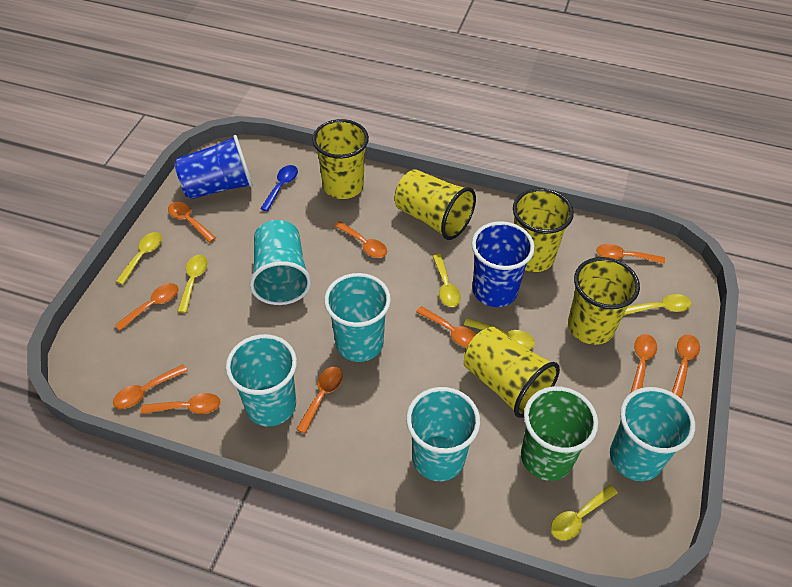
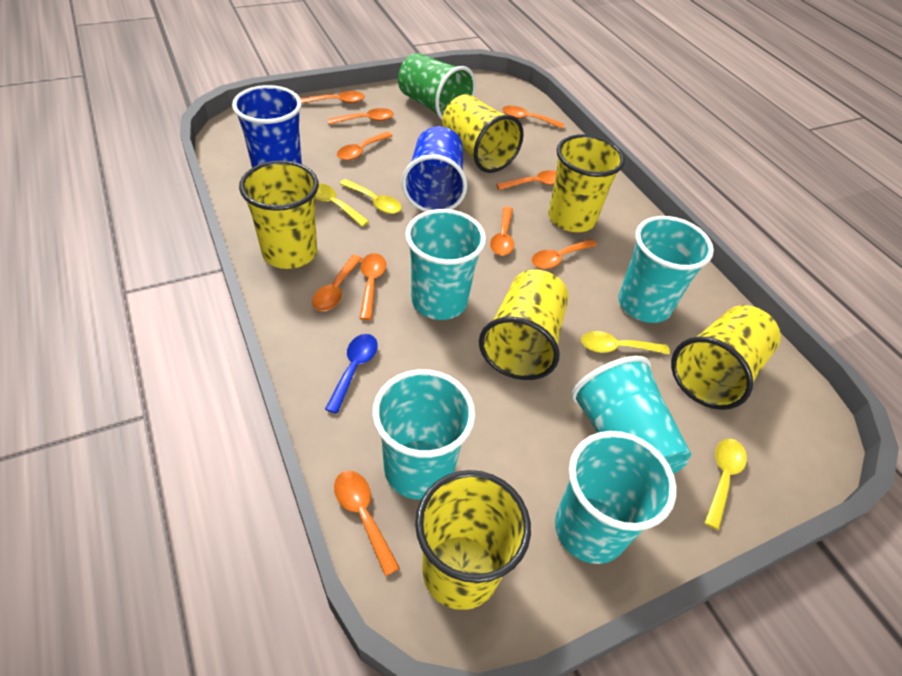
yellow cup: 5 -> 6
yellow spoon: 6 -> 4

